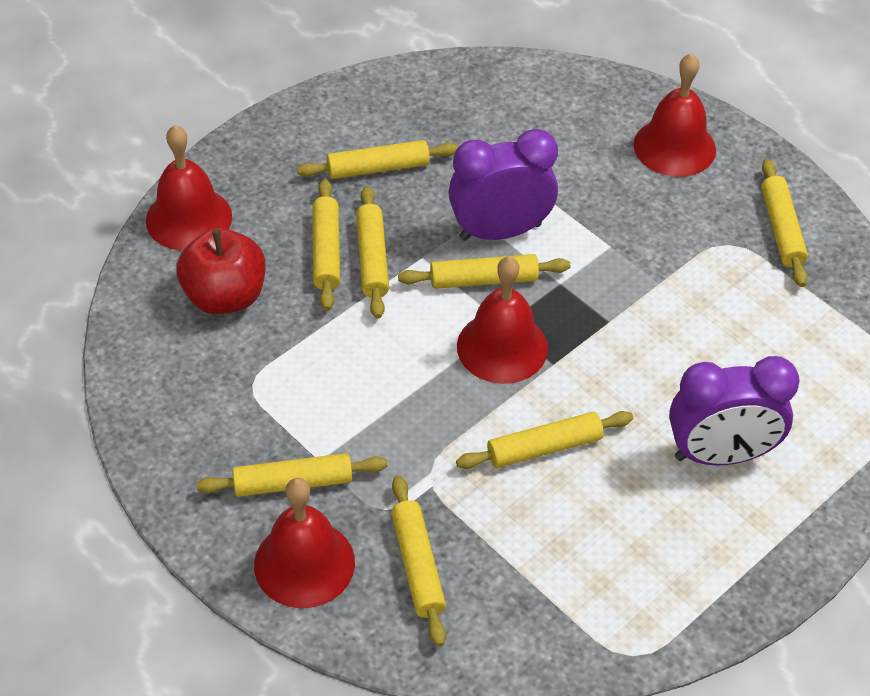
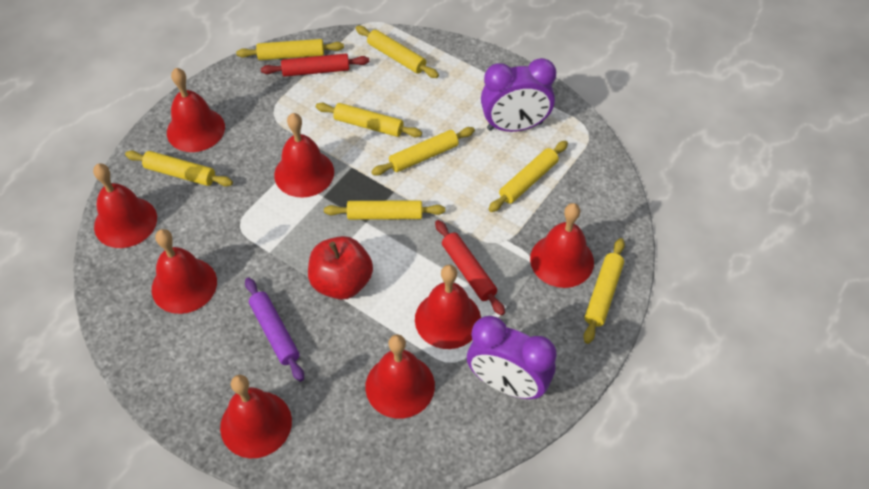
purple rolling pin: 0 -> 1
red bell: 4 -> 8
red rolling pin: 0 -> 2

